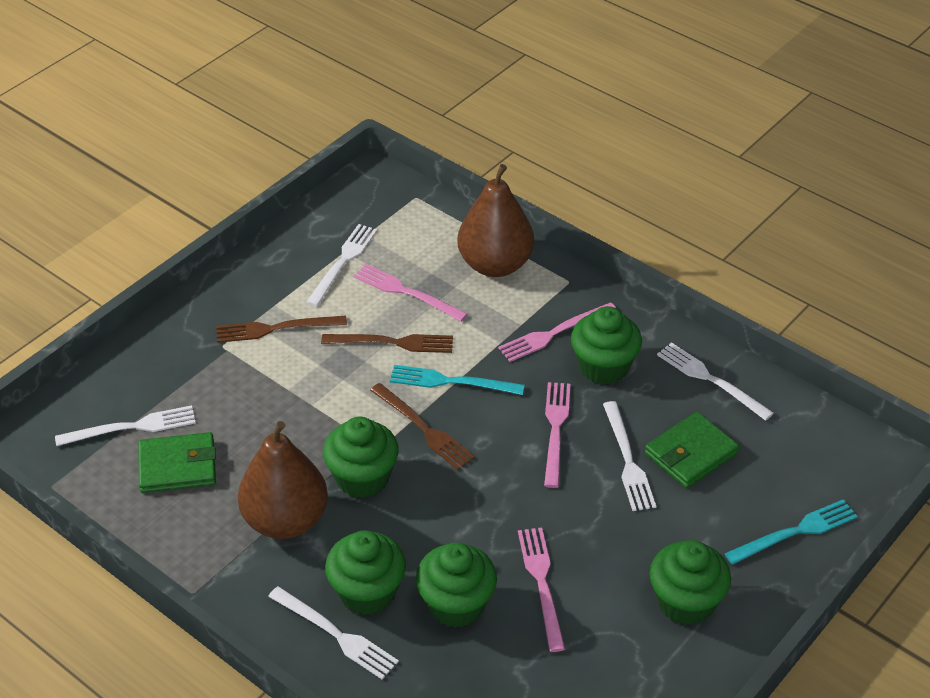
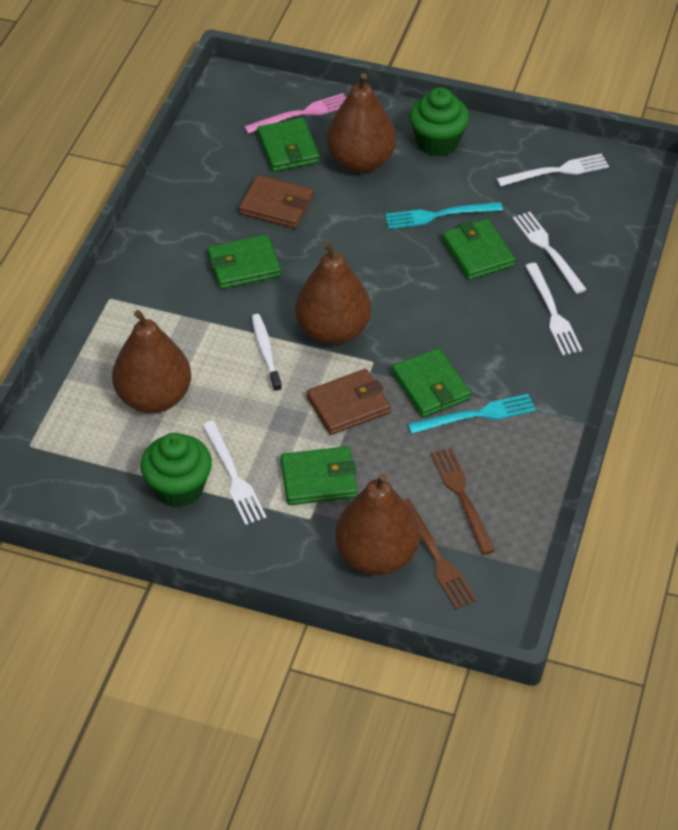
brown fork: 3 -> 2
brown pear: 2 -> 4
brown wallet: 0 -> 2
green cupcake: 5 -> 2
green wallet: 2 -> 5
pink fork: 4 -> 1
white fork: 5 -> 4
white toothbrush: 0 -> 1

